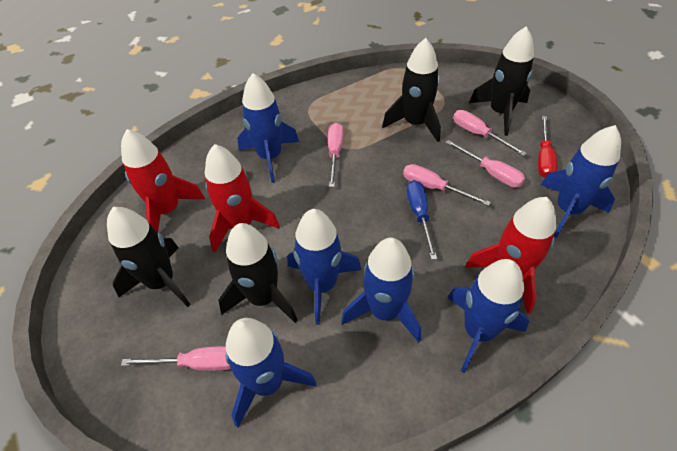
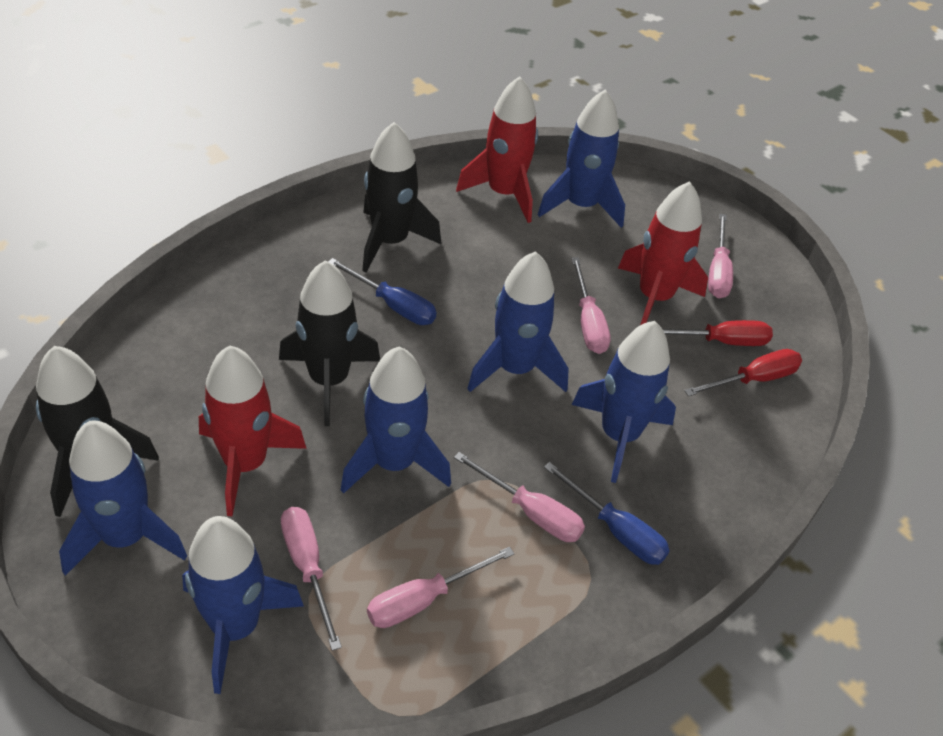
black rocket: 4 -> 3
blue screwdriver: 1 -> 2
red screwdriver: 1 -> 2

